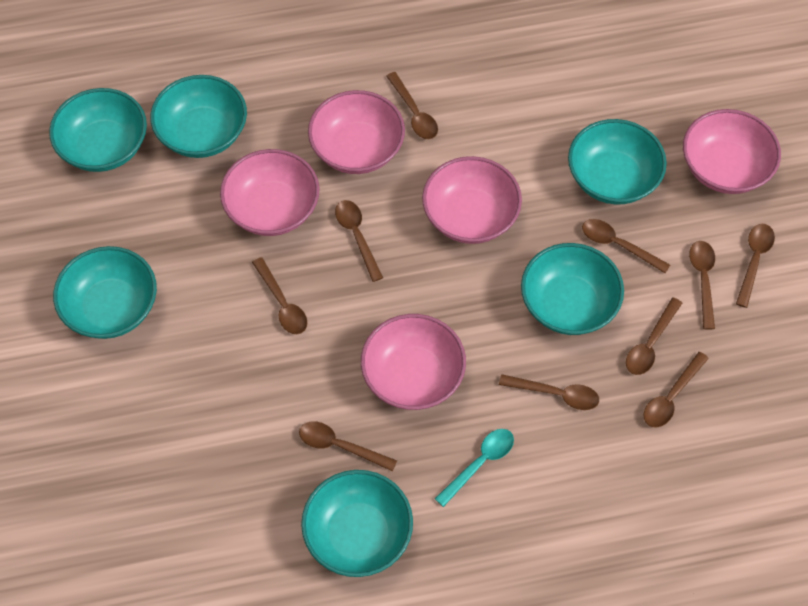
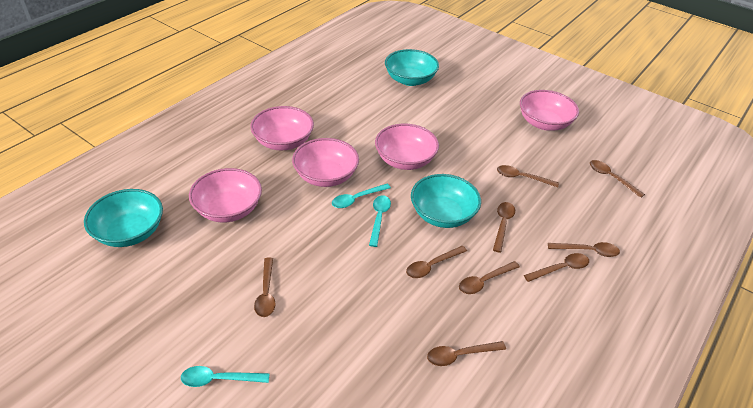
brown spoon: 10 -> 9
turquoise bowl: 6 -> 3
turquoise spoon: 1 -> 3

